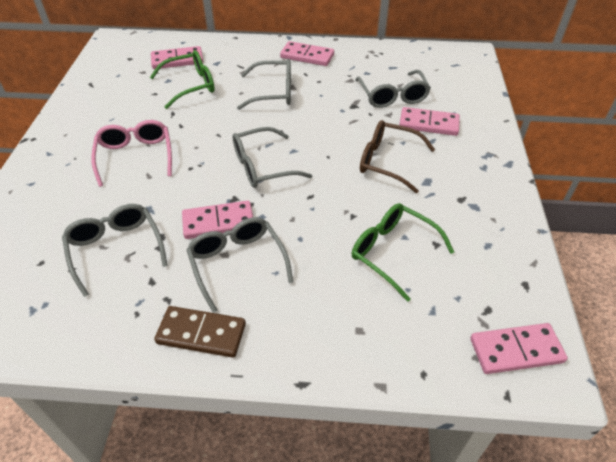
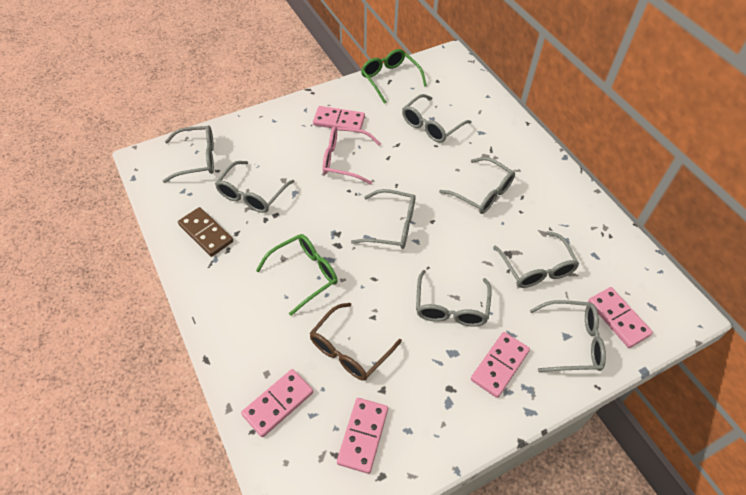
grey glasses: 5 -> 8

